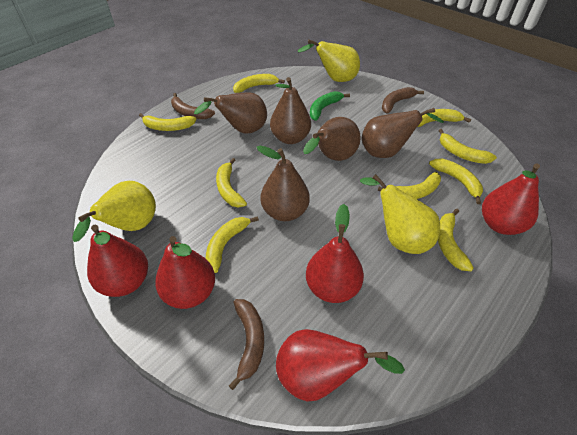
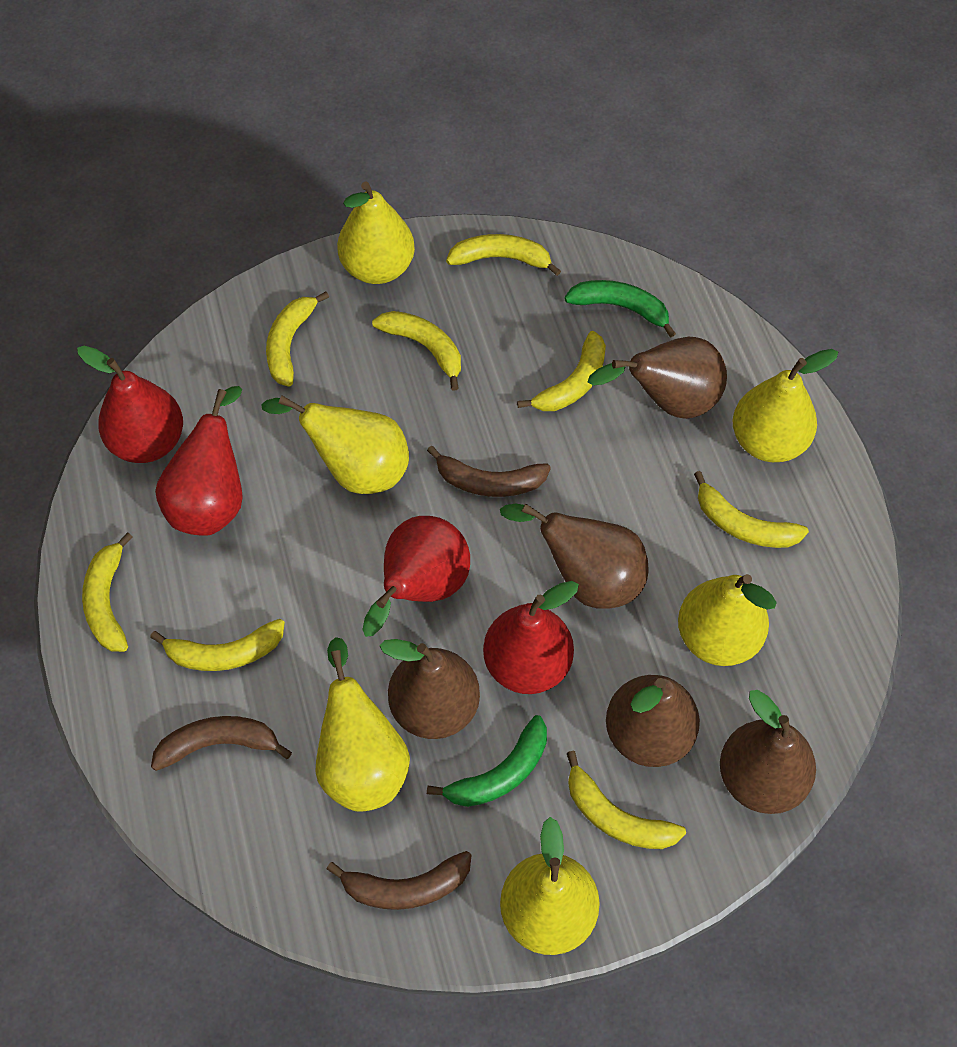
green banana: 1 -> 2
red pear: 5 -> 4
yellow banana: 9 -> 8
yellow pear: 3 -> 6

